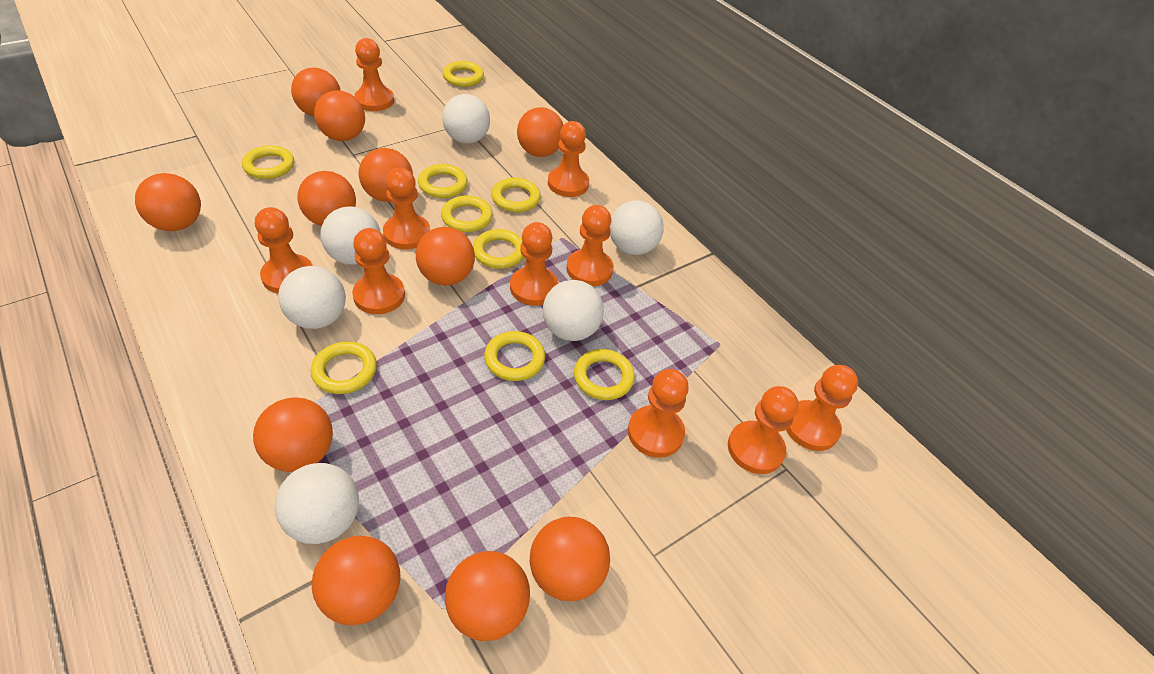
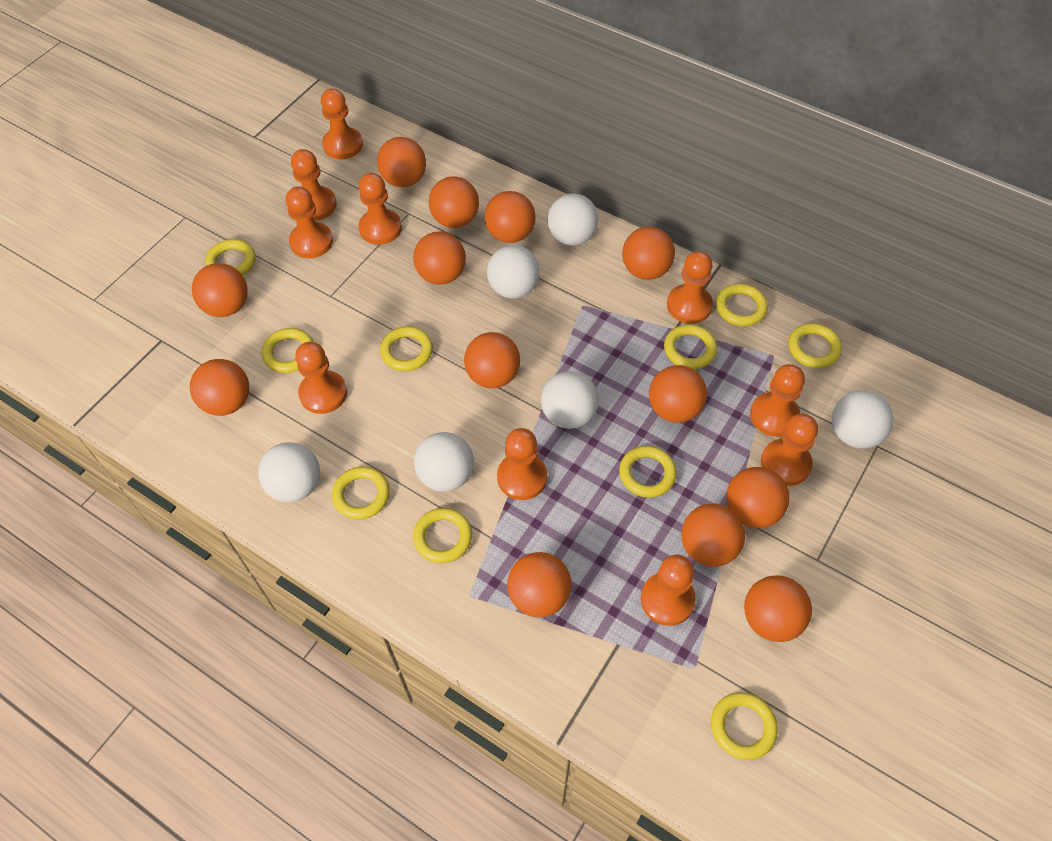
orange ball: 11 -> 13
yellow ring: 9 -> 10

